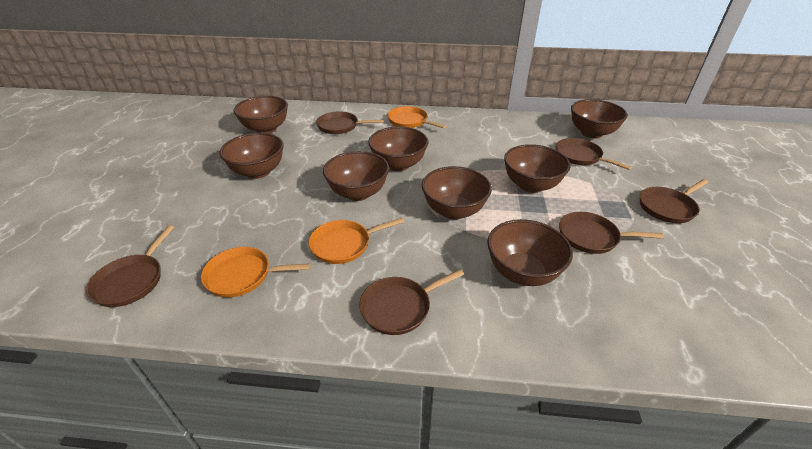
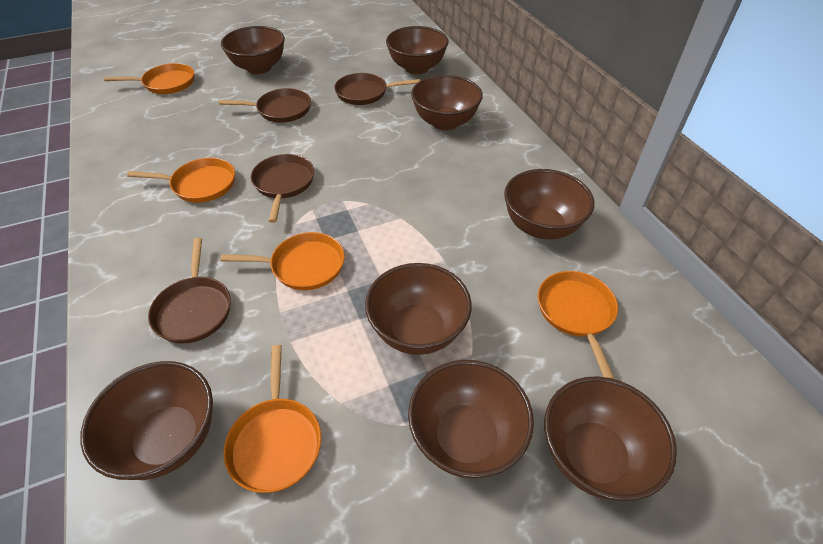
brown pan: 6 -> 4
orange pan: 3 -> 5

